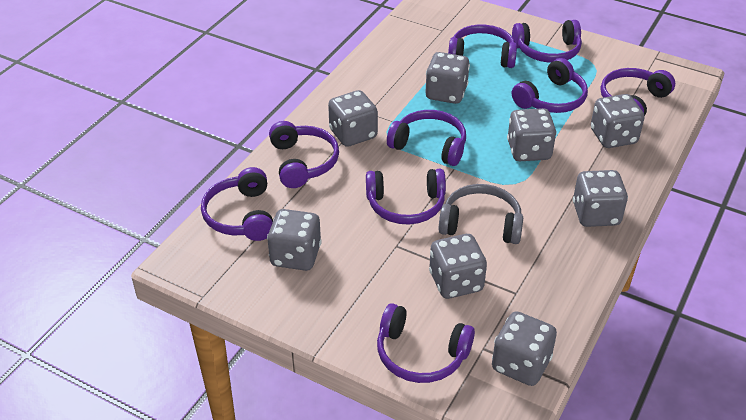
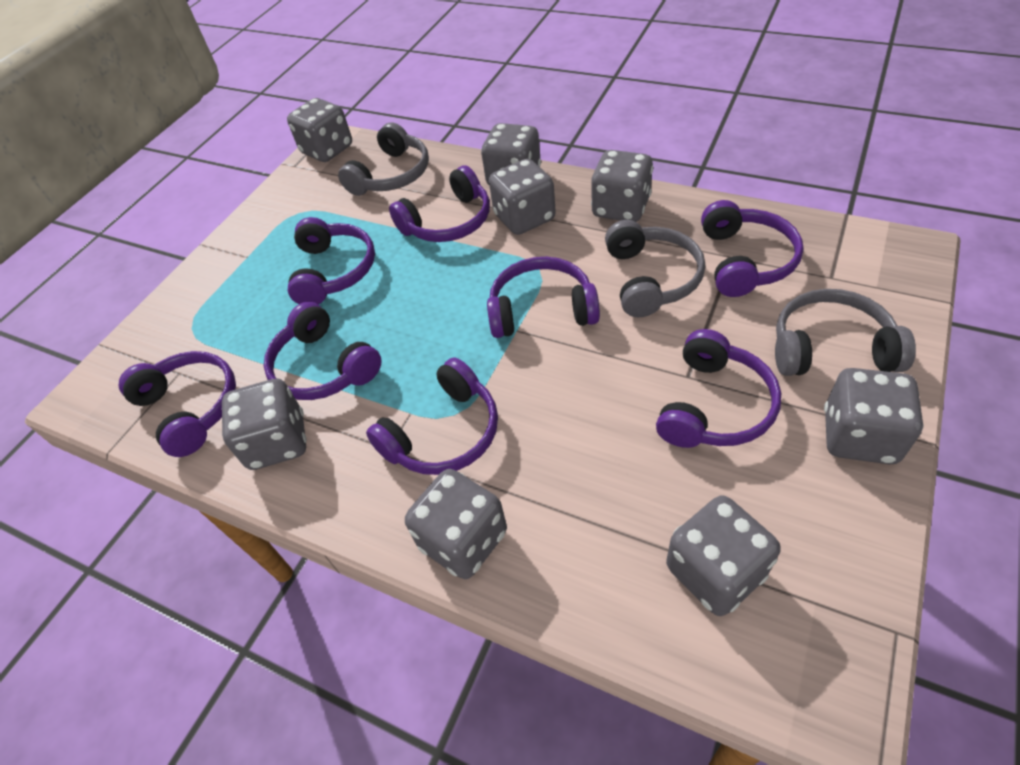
grey headphones: 1 -> 3
purple headphones: 9 -> 8

